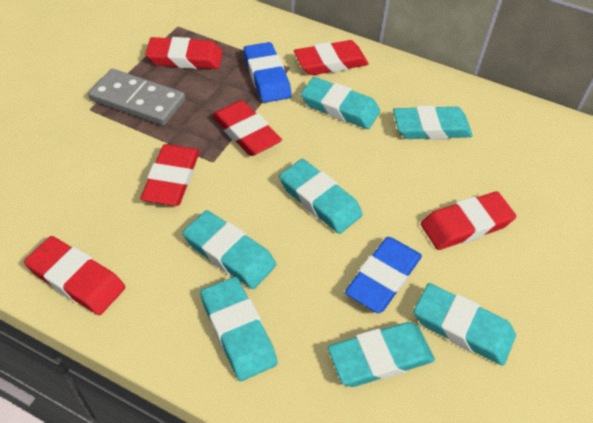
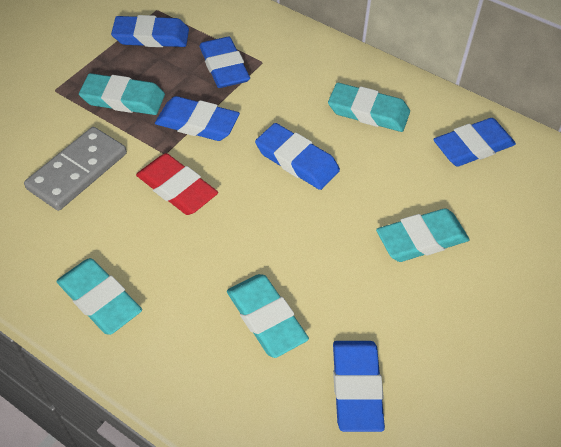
blue eraser: 2 -> 6
red eraser: 6 -> 1
turquoise eraser: 7 -> 5

